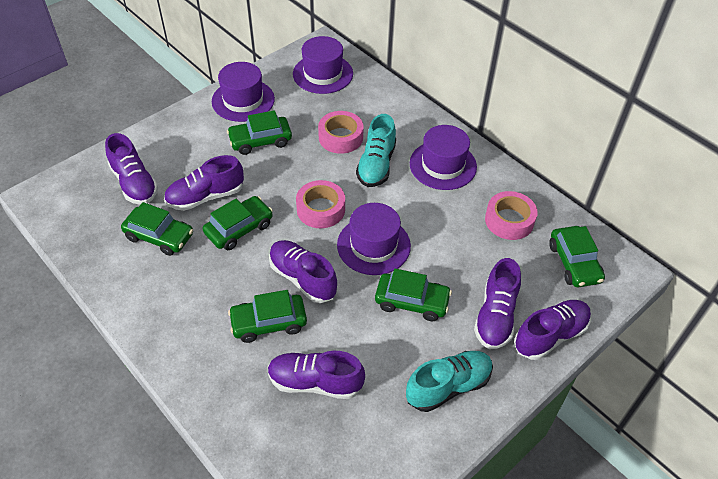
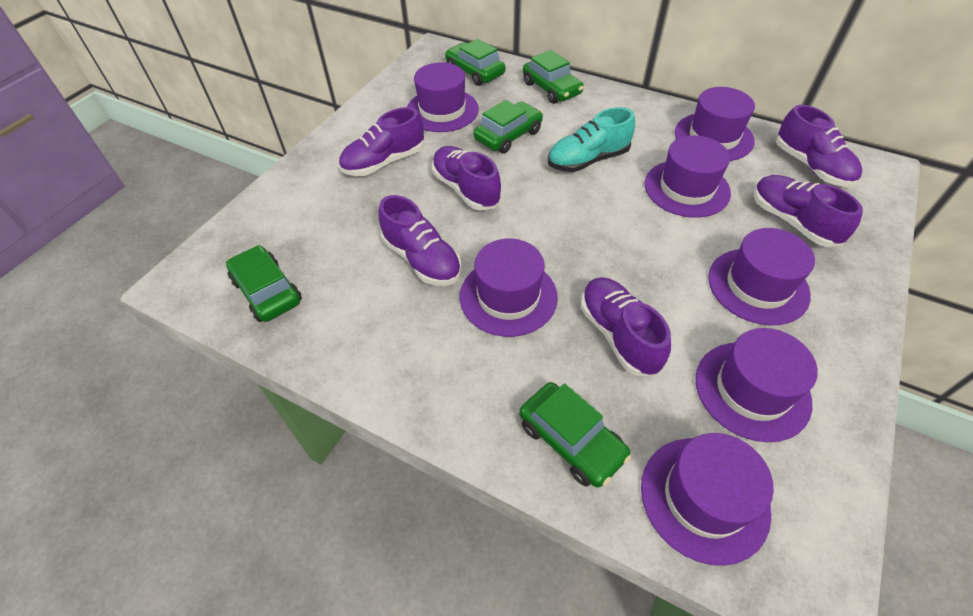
green car: 6 -> 5
pink tape: 3 -> 0
purple hat: 4 -> 7
turquoise shoe: 2 -> 1

